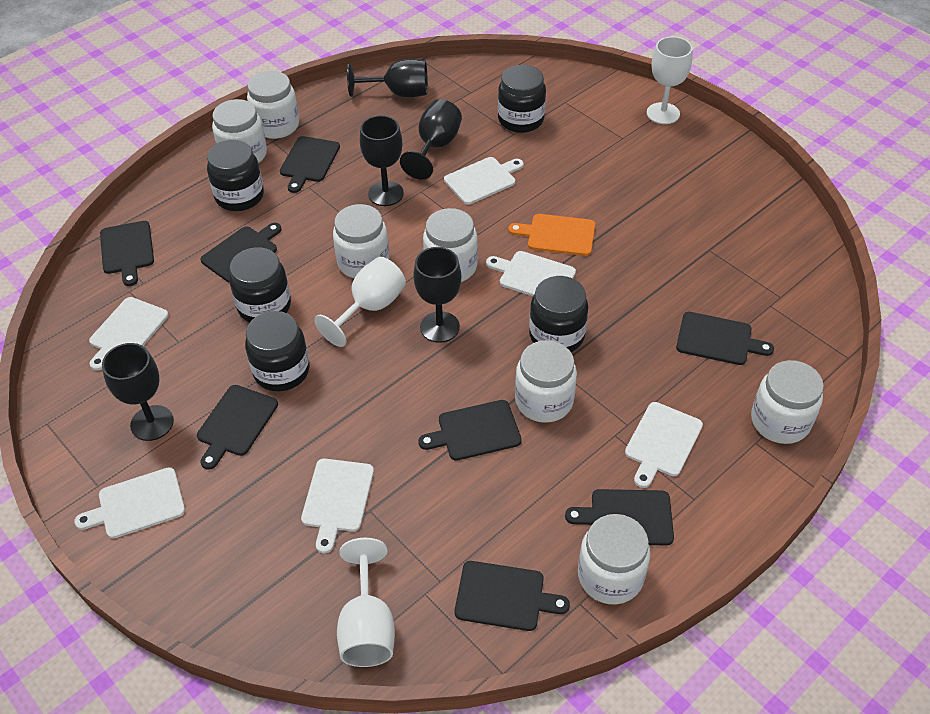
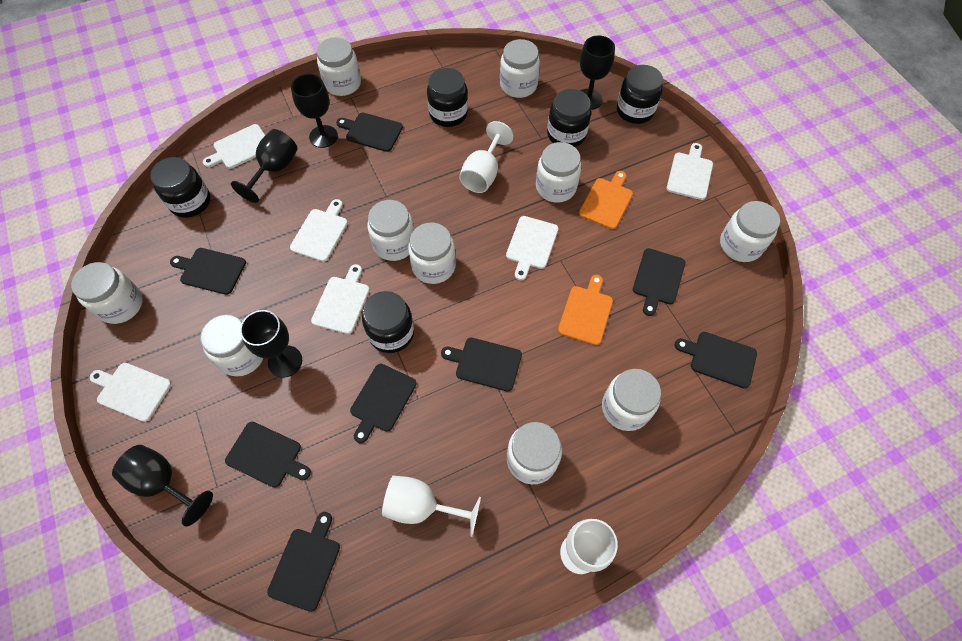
orange cutting board: 1 -> 2
white jar: 7 -> 10

